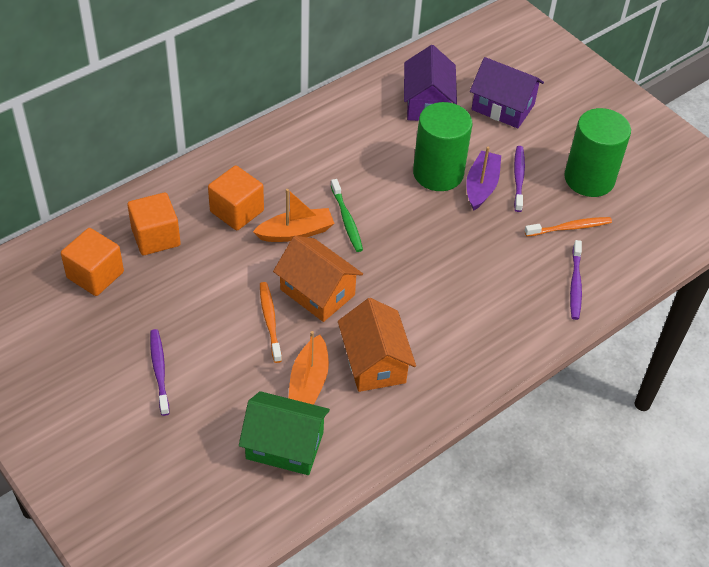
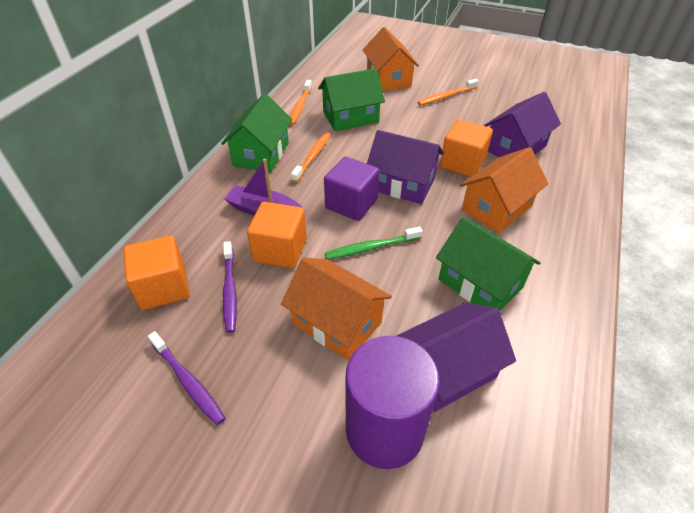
green cylinder: 2 -> 0
green house: 1 -> 3
orange boat: 2 -> 0
orange house: 2 -> 3
orange toothbrush: 2 -> 3
purple cube: 0 -> 1
purple cylinder: 0 -> 1
purple house: 2 -> 3
purple toothbrush: 3 -> 2

